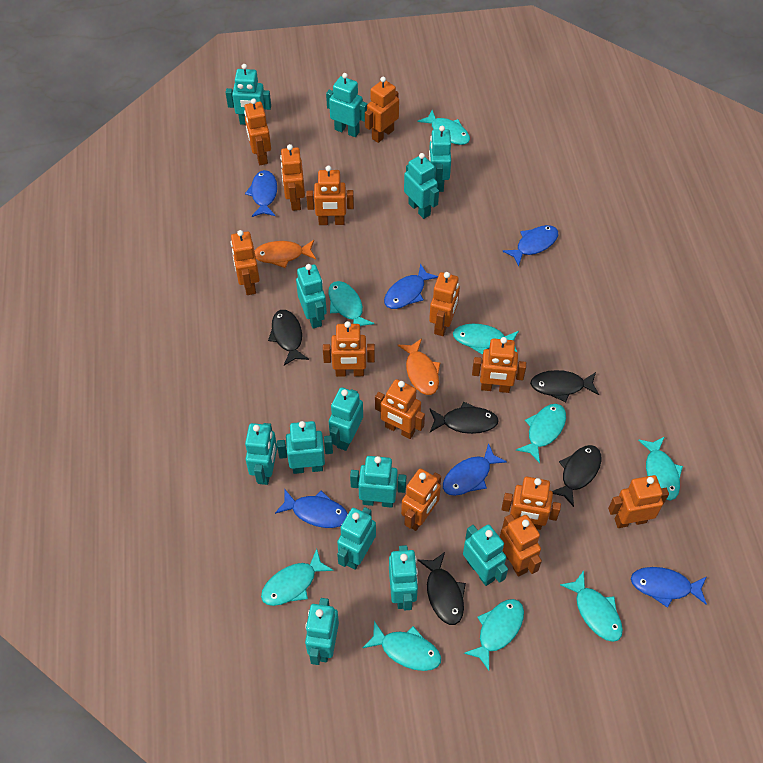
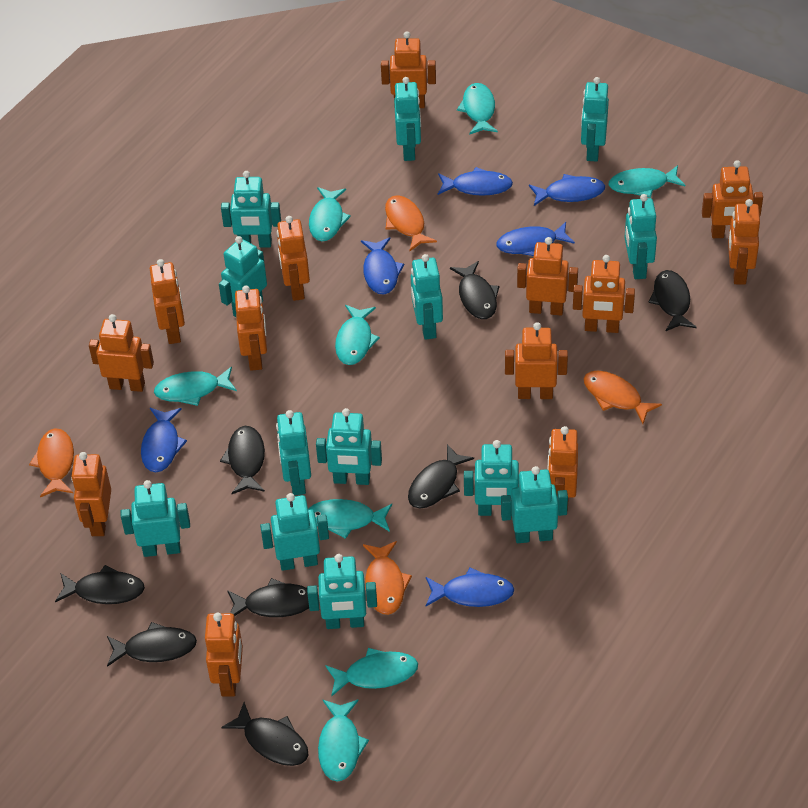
black fish: 5 -> 8
orange fish: 2 -> 4
turquoise fish: 9 -> 8

